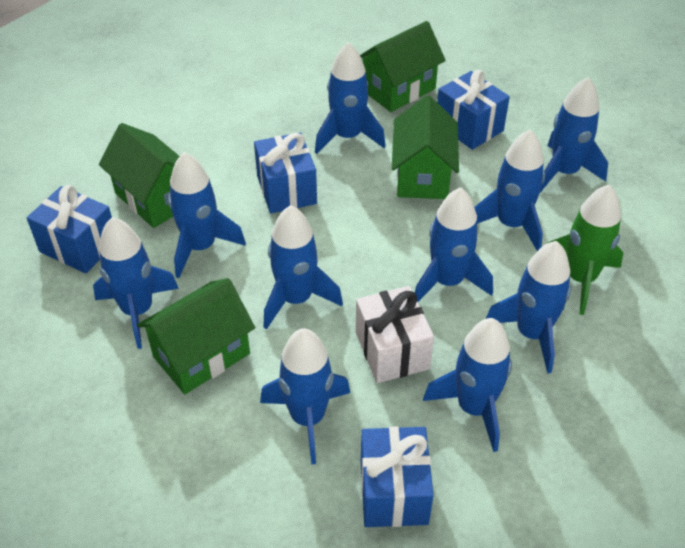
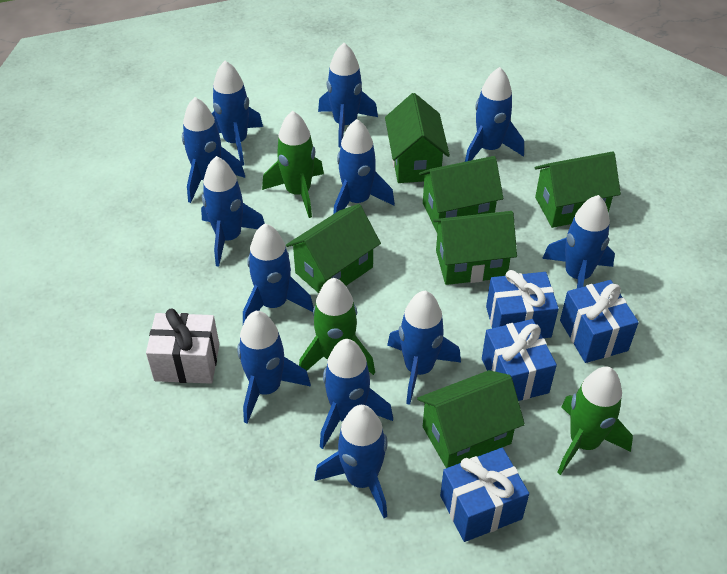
blue rocket: 10 -> 12
green house: 4 -> 6
green rocket: 1 -> 3

